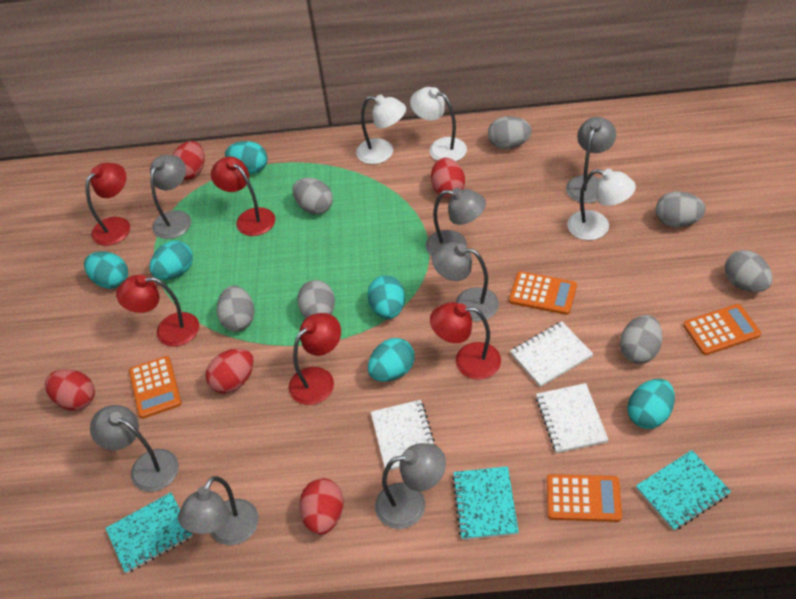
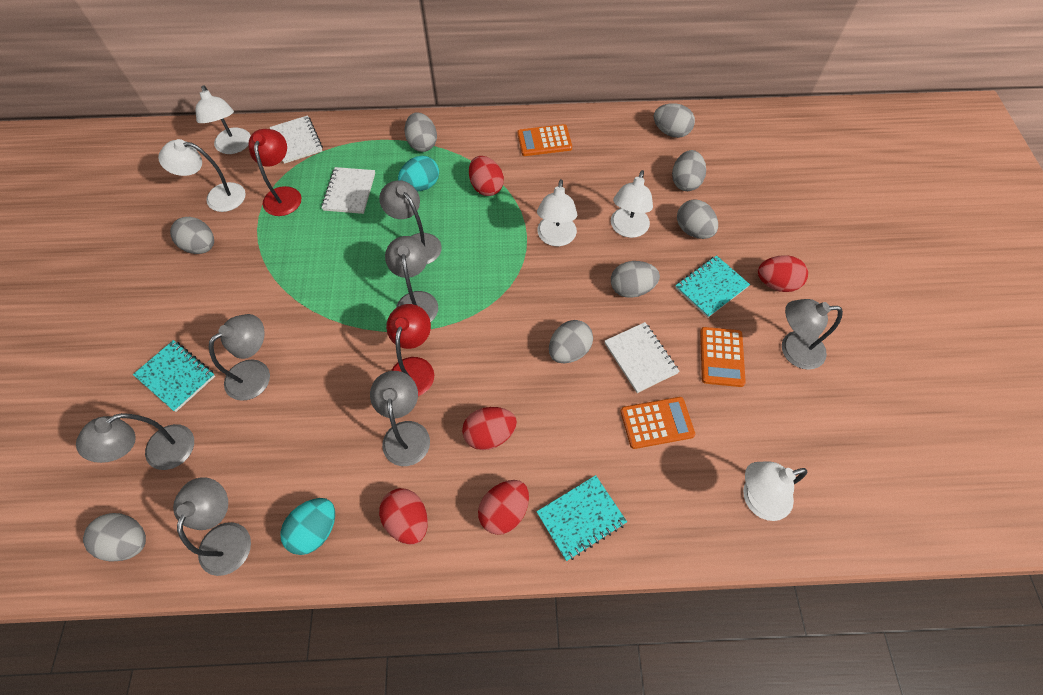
grey egg: 7 -> 8
orange calculator: 4 -> 3
red lamp: 5 -> 2
turquoise egg: 6 -> 2
white lamp: 3 -> 5

